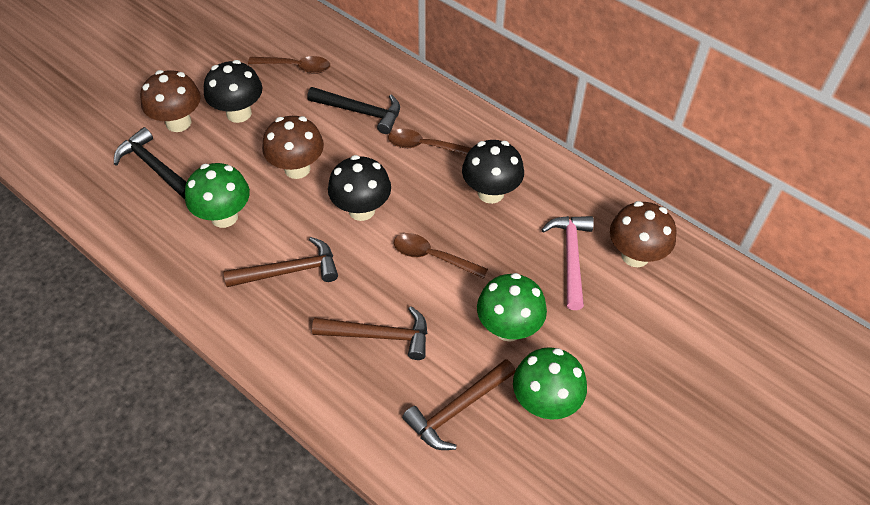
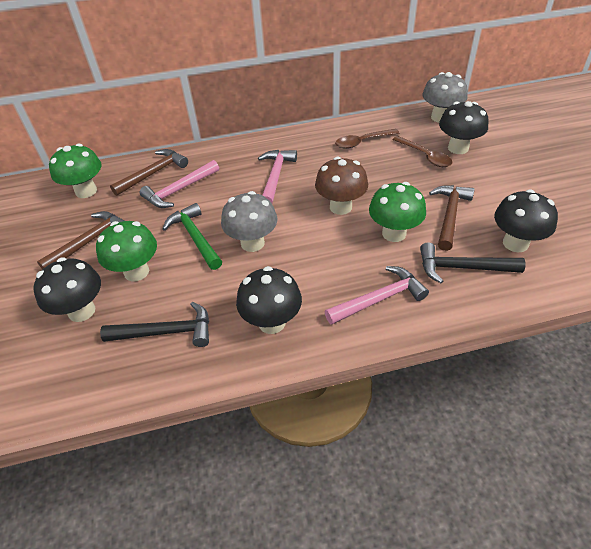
black mushroom: 3 -> 4
brown mushroom: 3 -> 1
brown spoon: 3 -> 2
green hammer: 0 -> 1
grey mushroom: 0 -> 2
pink hammer: 1 -> 3

